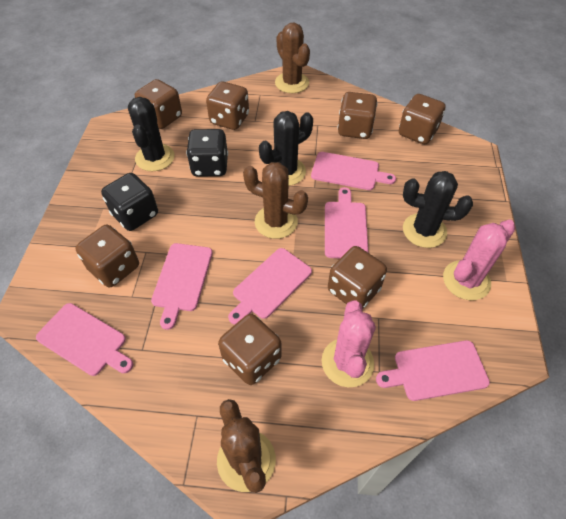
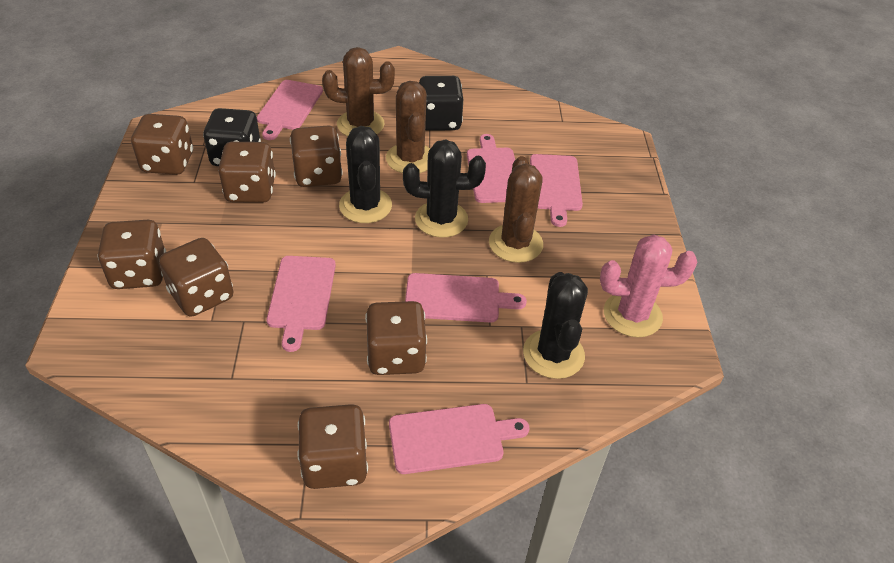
pink cactus: 2 -> 1

